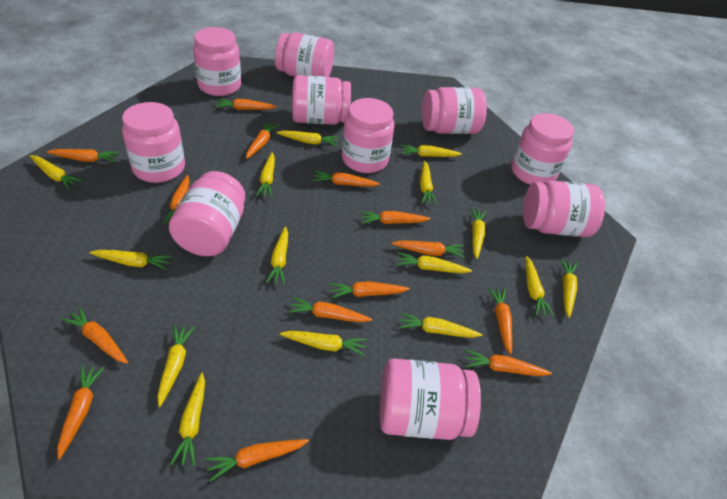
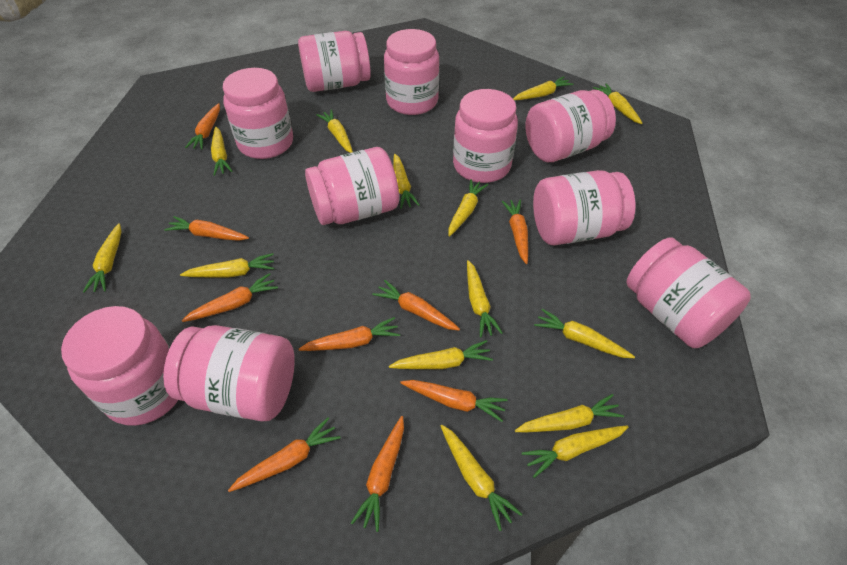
orange carrot: 14 -> 9
yellow carrot: 15 -> 14

